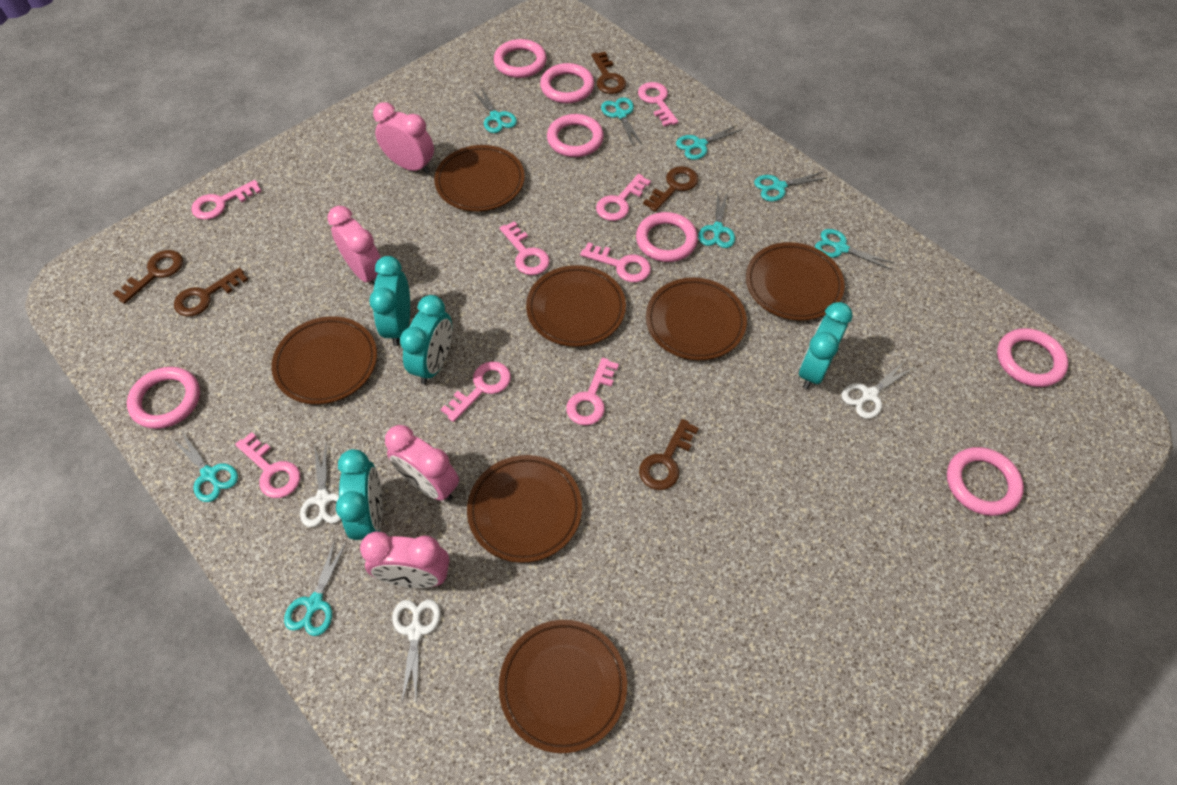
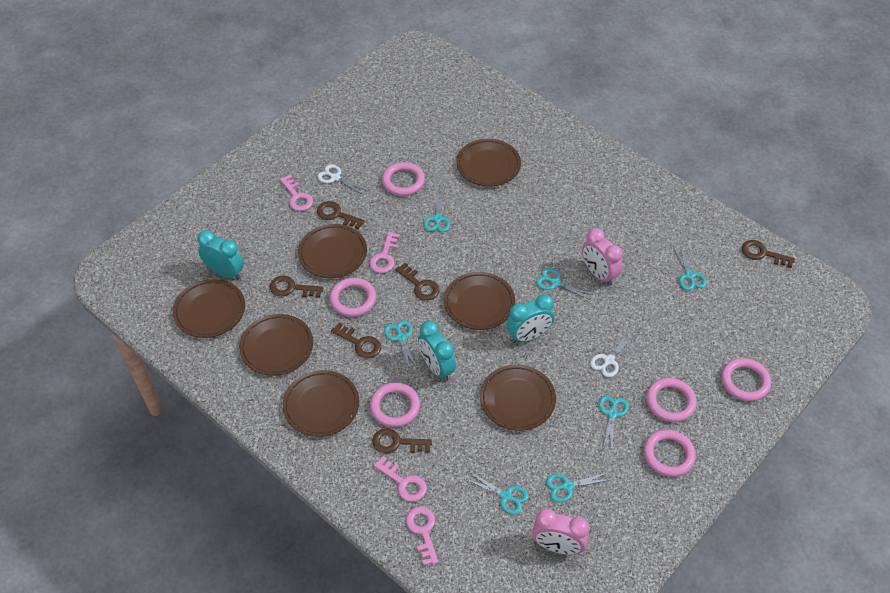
brown key: 5 -> 6
pink clock: 4 -> 2
pink key: 8 -> 4
pink ring: 7 -> 6
turquoise clock: 4 -> 3
turquoise scissors: 8 -> 7
white scissors: 3 -> 2

